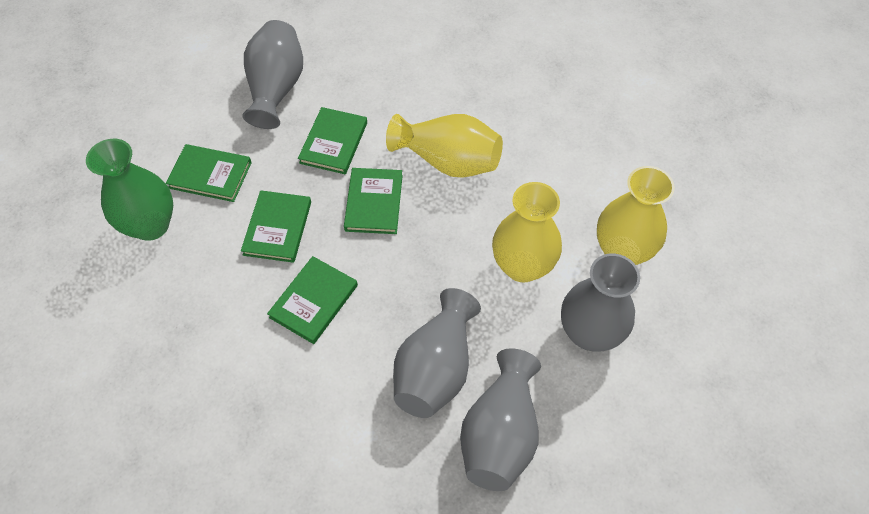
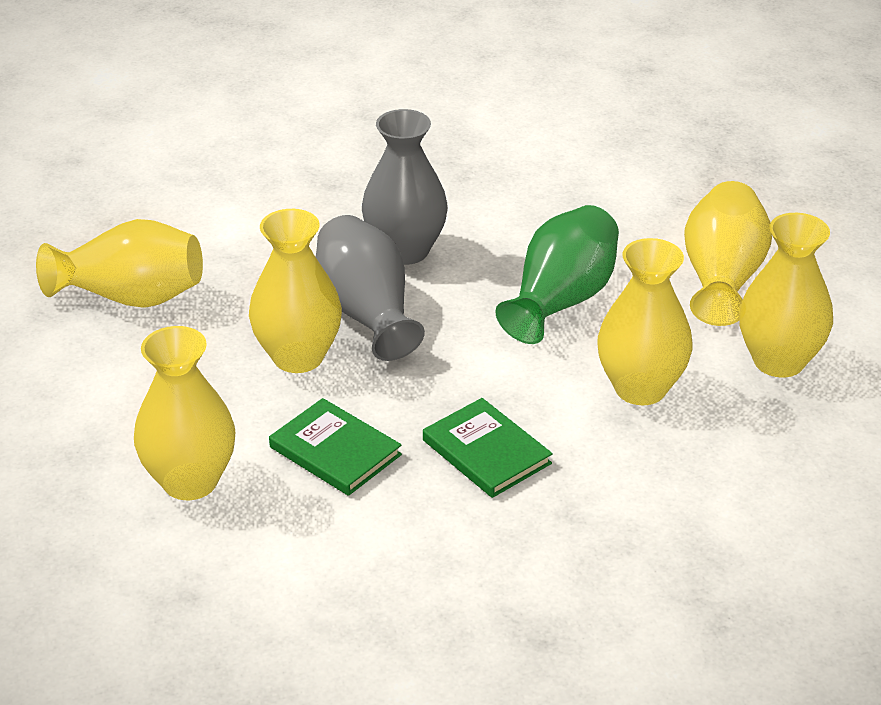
green book: 5 -> 2
grey vase: 4 -> 2
yellow vase: 3 -> 6

